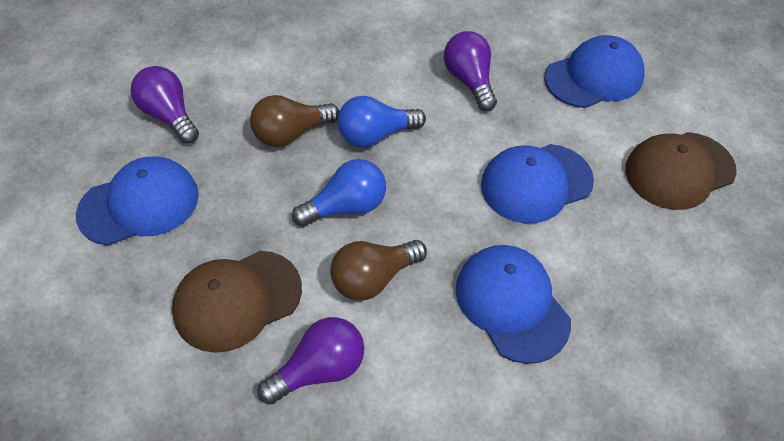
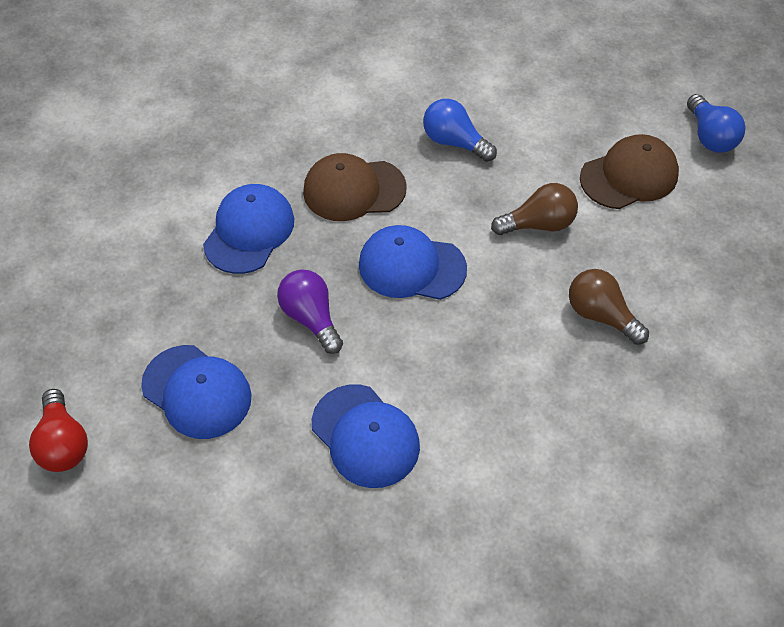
purple light bulb: 3 -> 1
red light bulb: 0 -> 1

